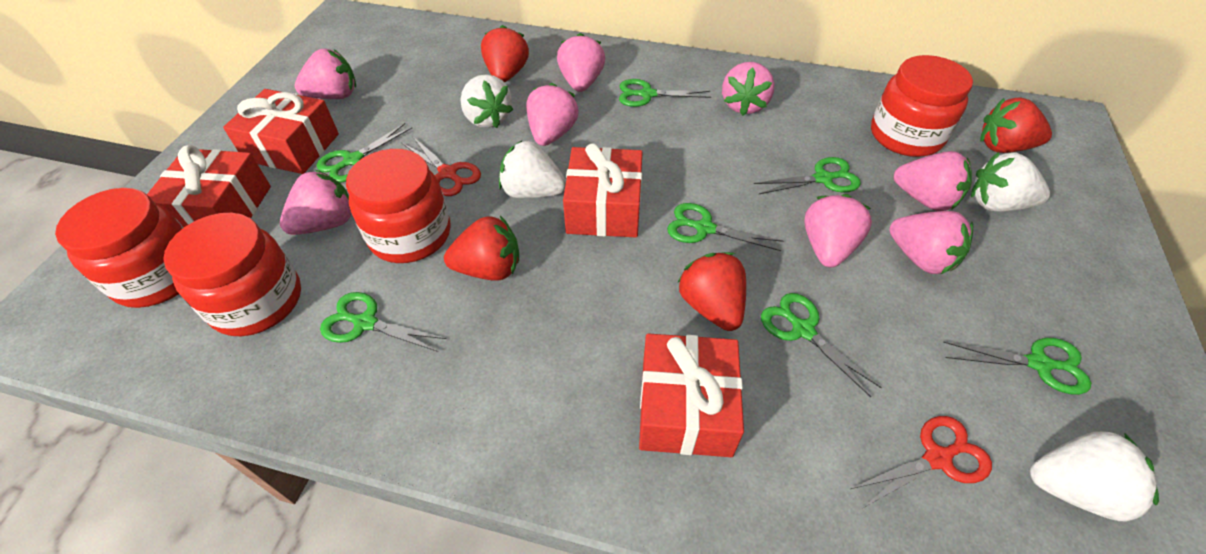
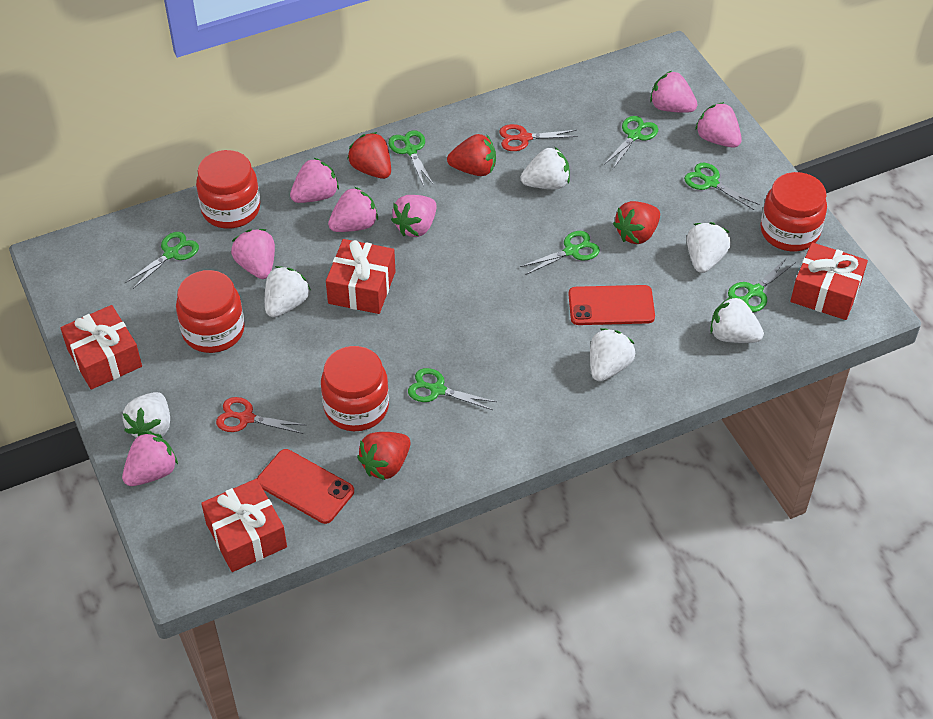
pink strawberry: 8 -> 7
red phone: 0 -> 2
white strawberry: 4 -> 6

